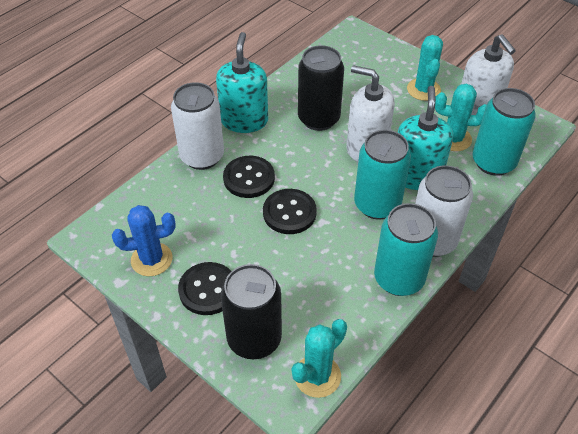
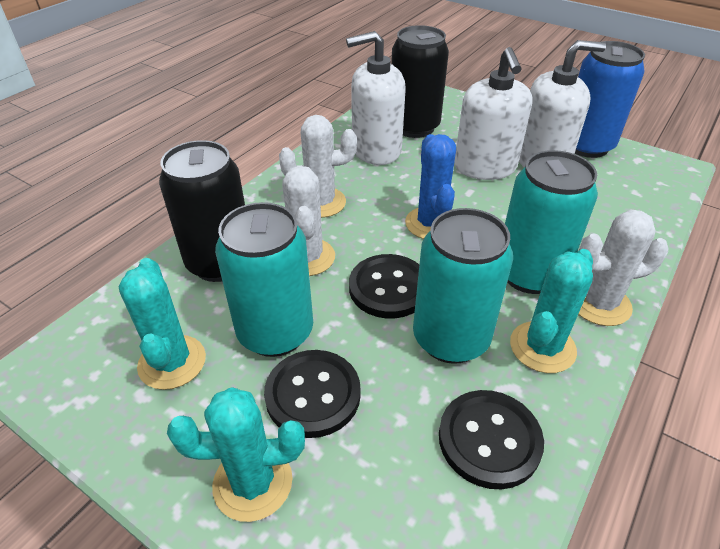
blue can: 0 -> 1
turquoise soap dispenser: 2 -> 0
white cactus: 0 -> 3
white can: 2 -> 0
white soap dispenser: 2 -> 3

